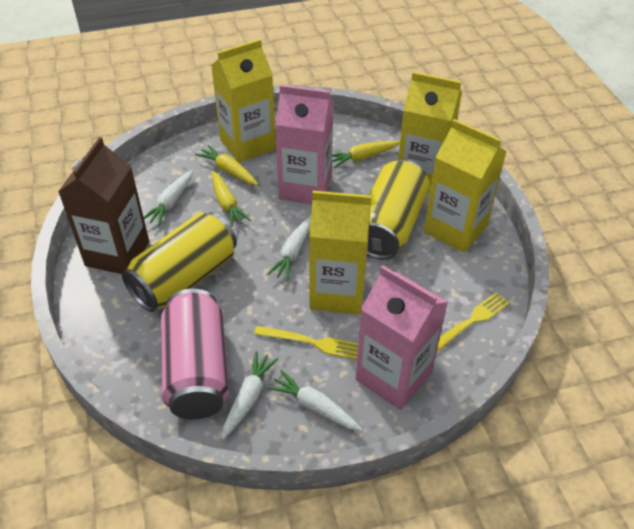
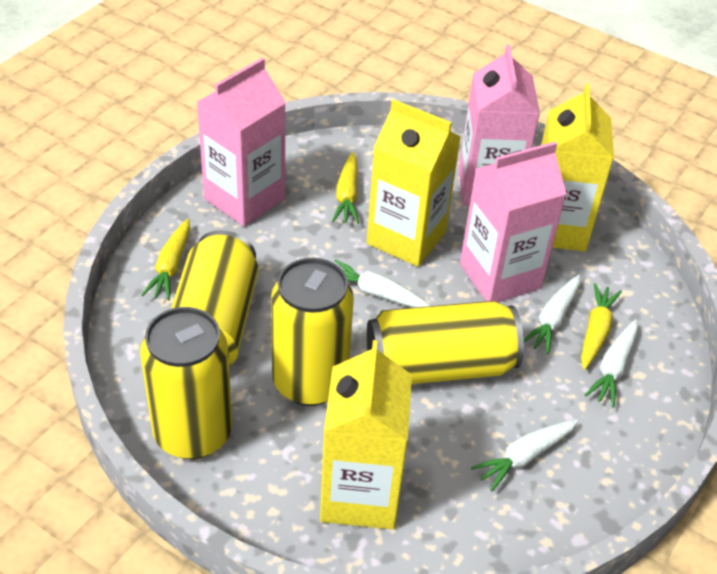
brown carton: 1 -> 0
pink can: 1 -> 0
pink carton: 2 -> 3
yellow can: 2 -> 4
yellow carton: 4 -> 3
yellow fork: 2 -> 0

